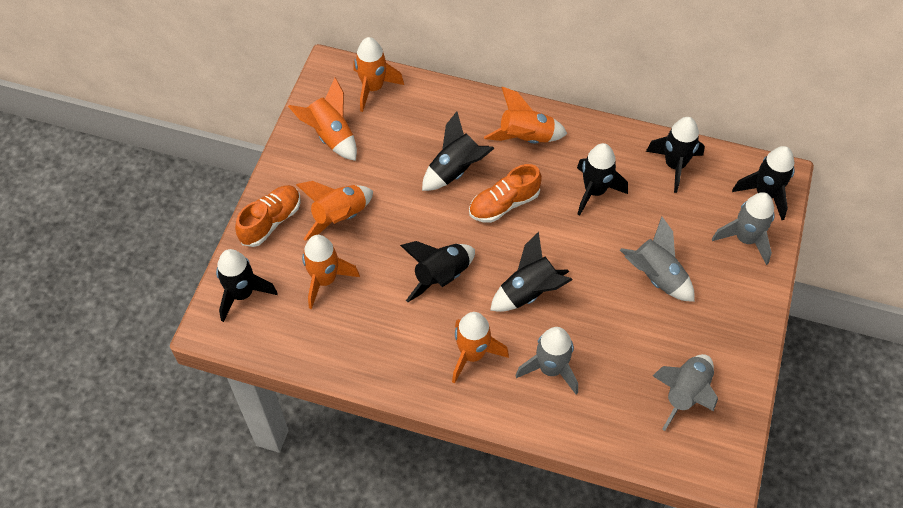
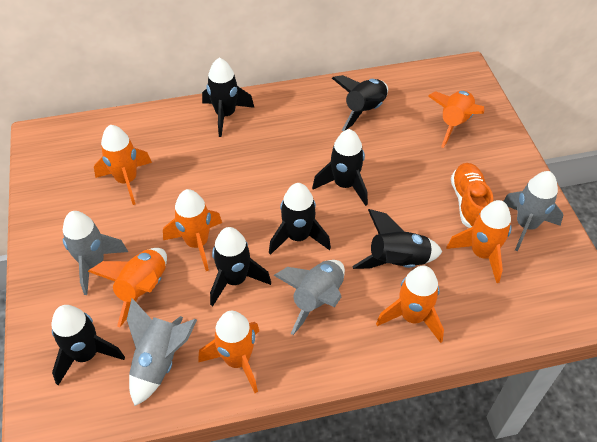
orange rocket: 6 -> 7
orange shoe: 2 -> 1

